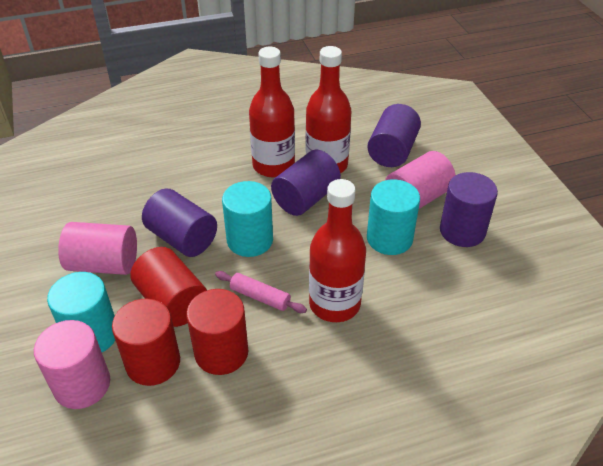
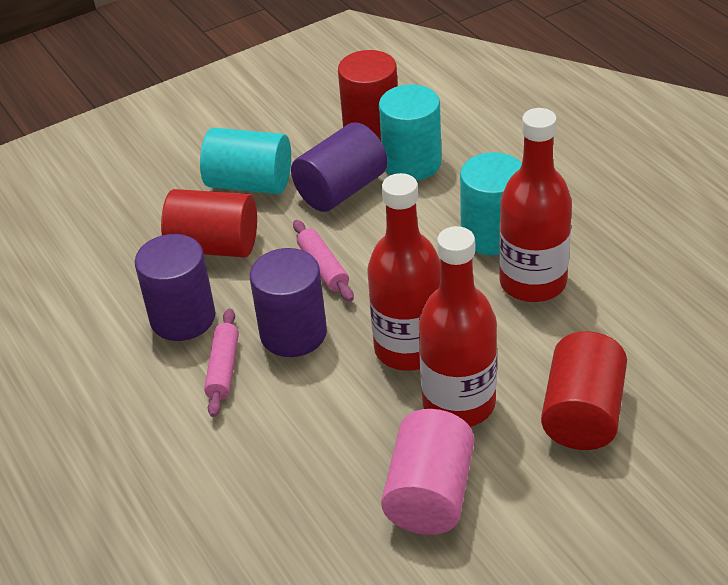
pink cylinder: 3 -> 1
pink rolling pin: 1 -> 2
purple cylinder: 4 -> 3

